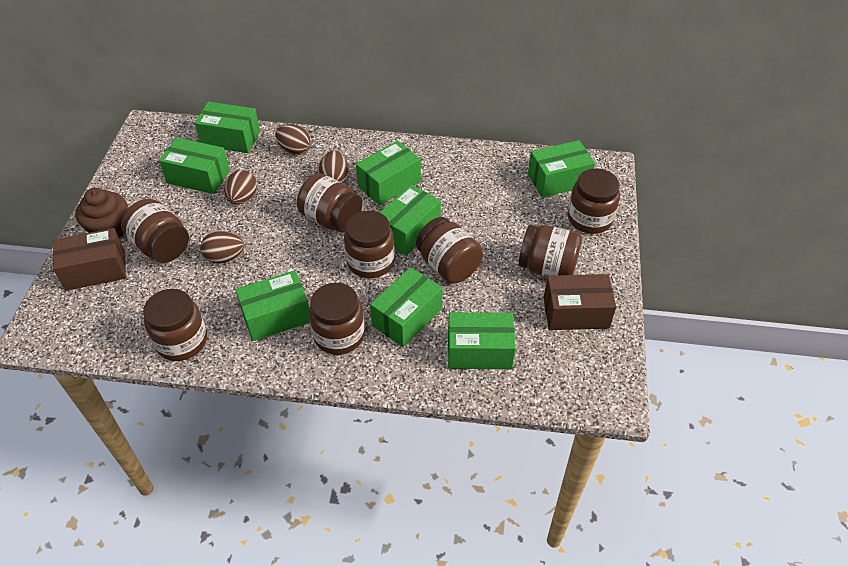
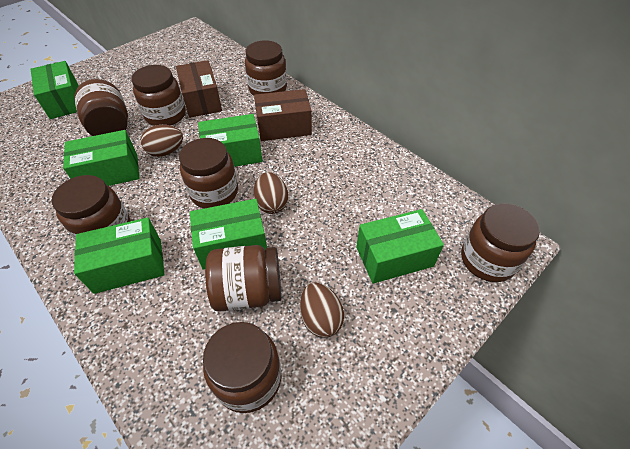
brown cupcake: 1 -> 0
brown egg: 4 -> 3
green box: 8 -> 6

